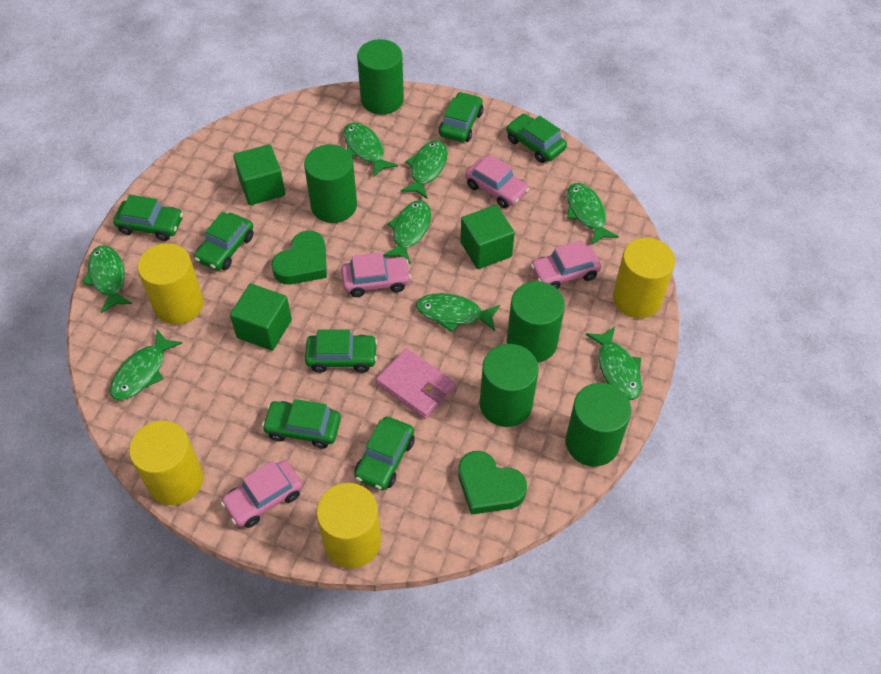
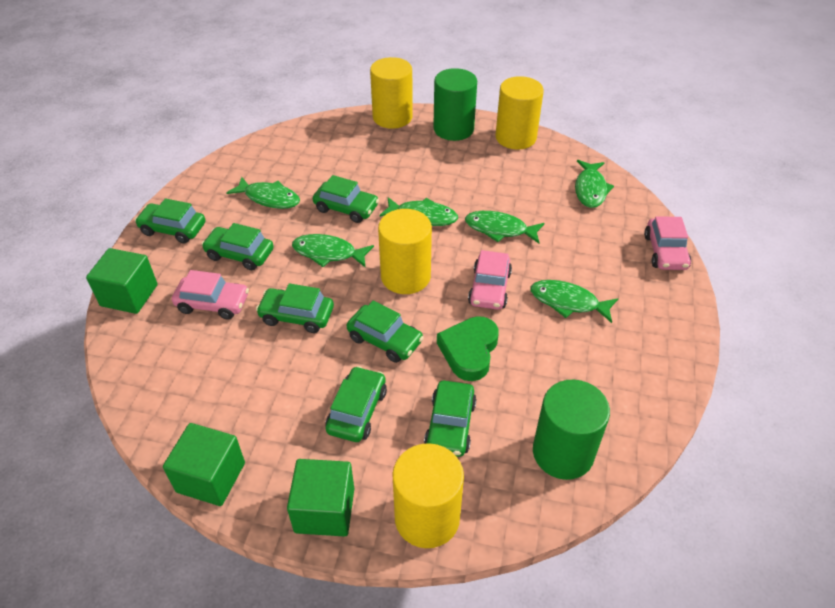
green cylinder: 5 -> 2
green fish: 8 -> 6
green heart: 2 -> 1
pink car: 4 -> 3
pink wallet: 1 -> 0

